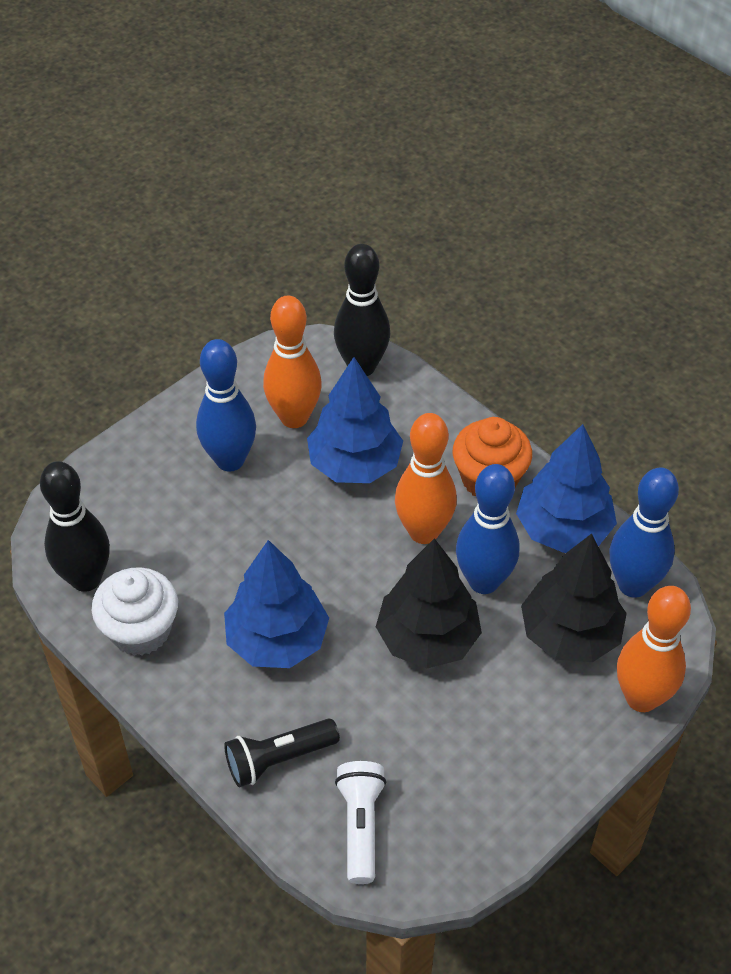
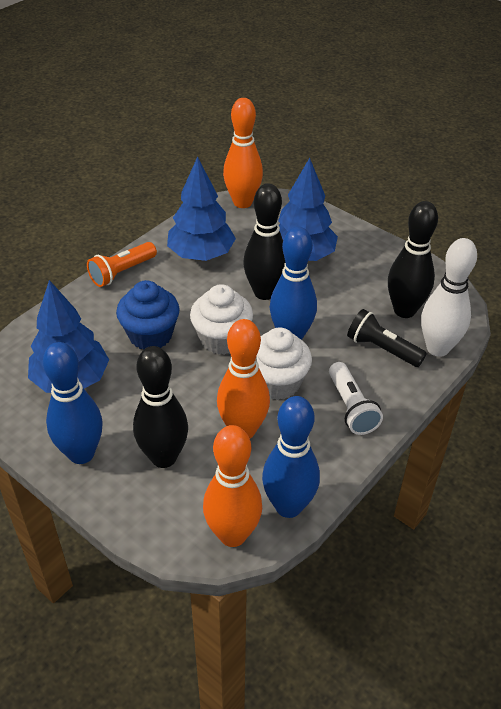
black bowling pin: 2 -> 3
black tree: 2 -> 0
blue cupcake: 0 -> 1
orange cupcake: 1 -> 0
orange flashlight: 0 -> 1
white bowling pin: 0 -> 1
white cupcake: 1 -> 2

